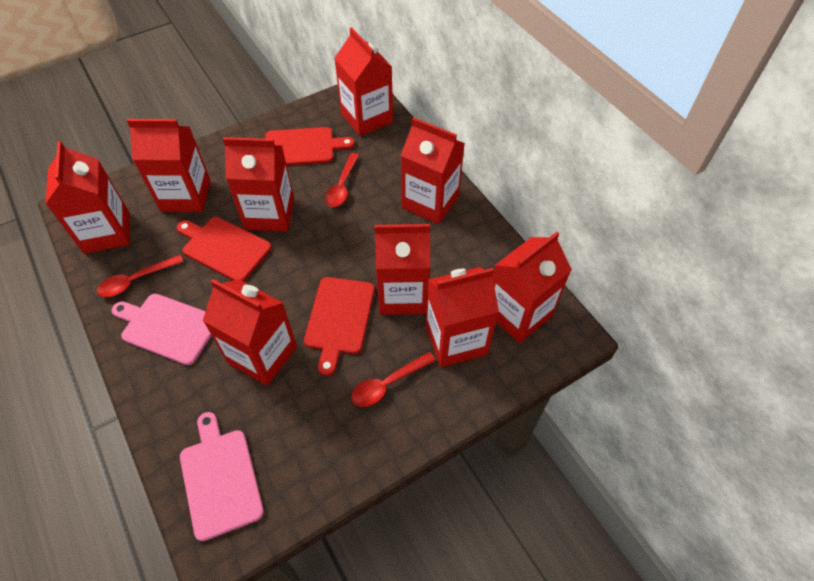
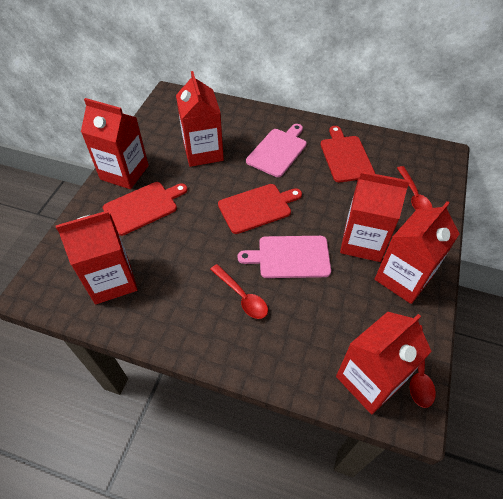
red carton: 9 -> 6

